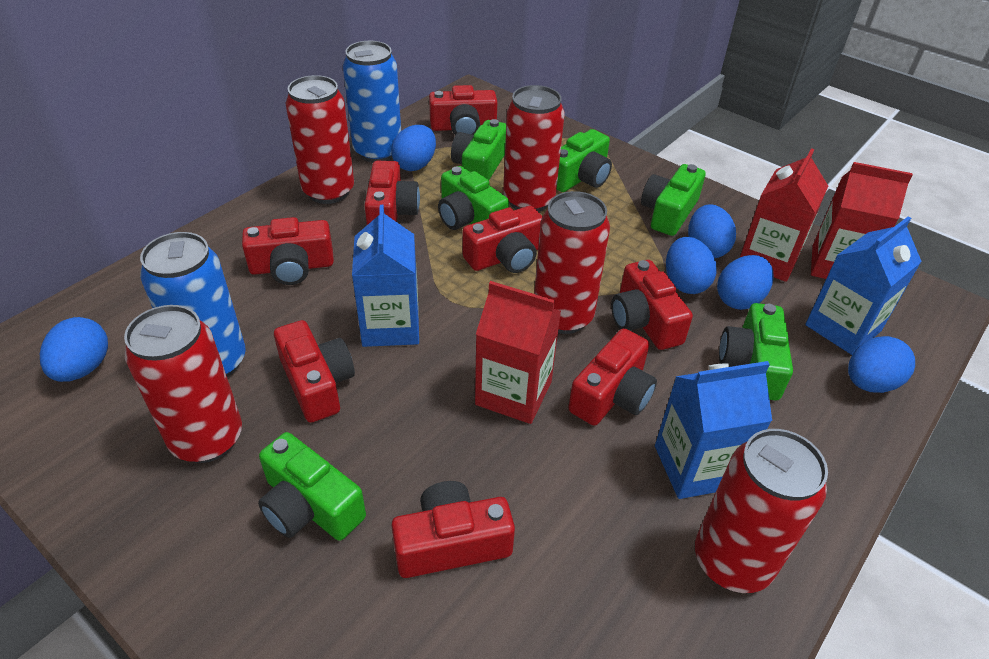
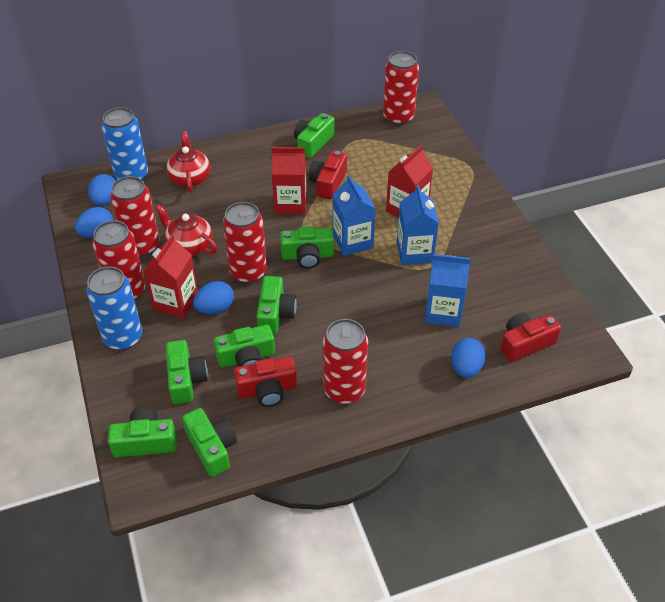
blue egg: 6 -> 4
green camera: 6 -> 7
red camera: 8 -> 3
red teapot: 0 -> 2

